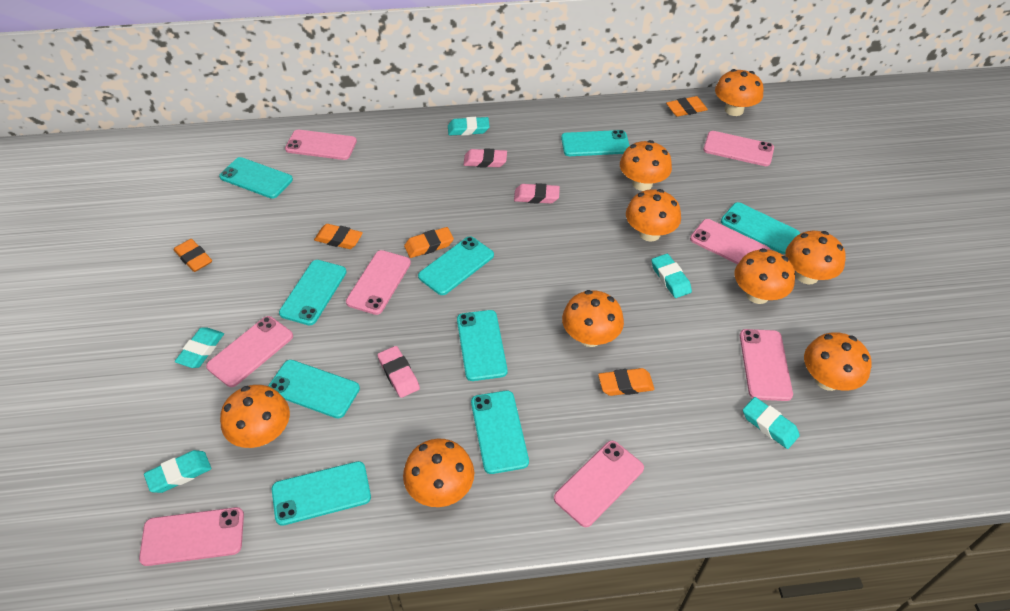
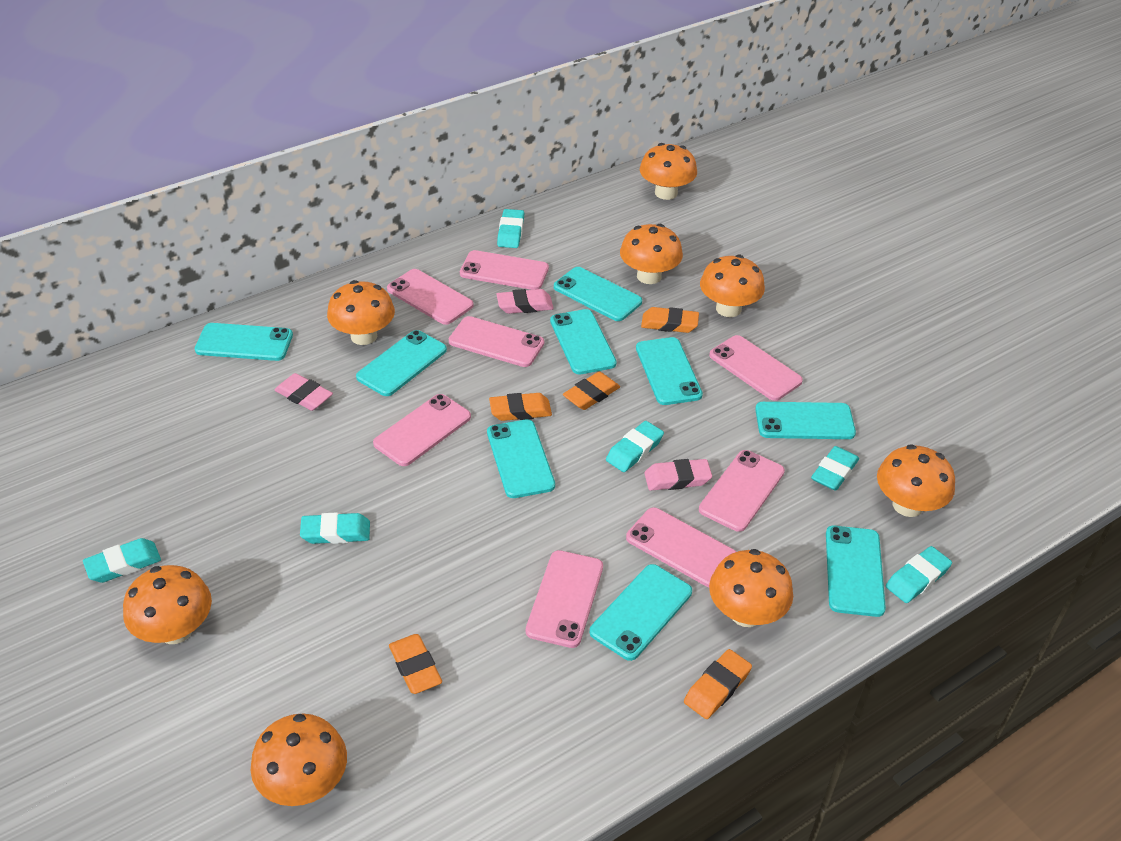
orange mushroom: 9 -> 8
turquoise eraser: 5 -> 6

